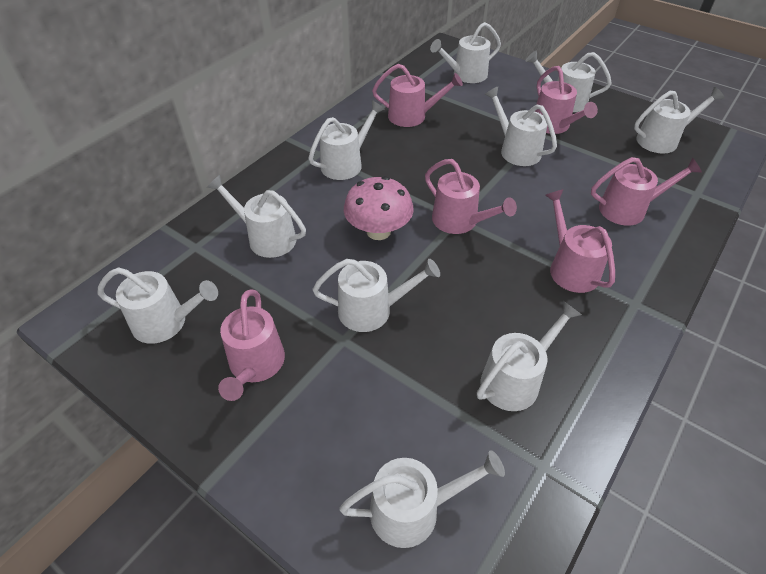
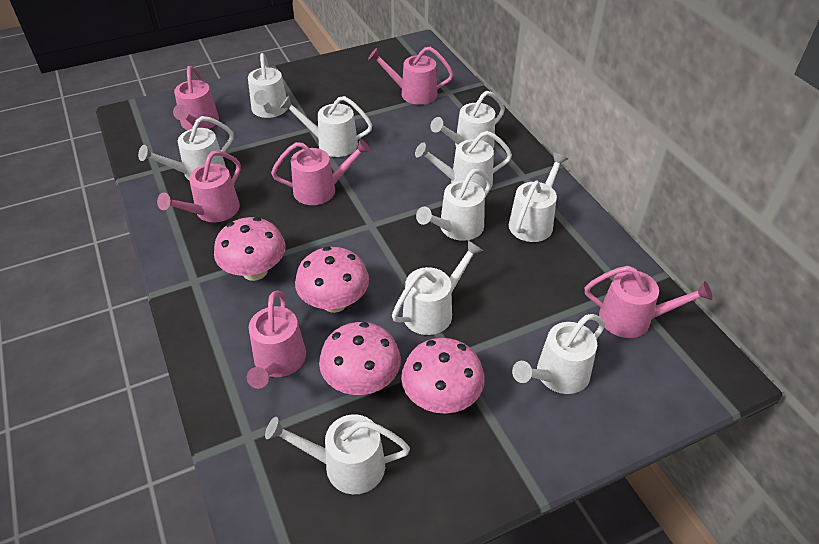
pink mushroom: 1 -> 4

